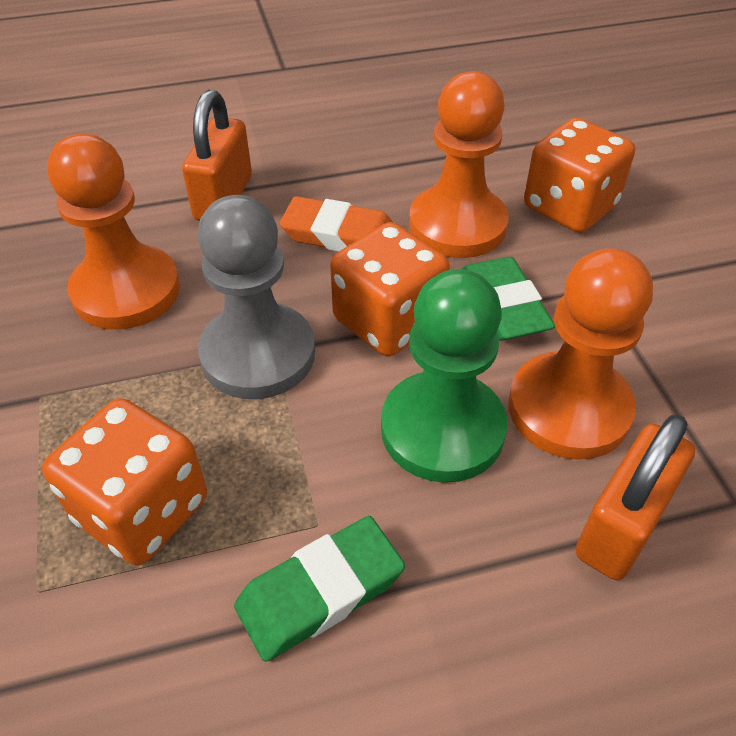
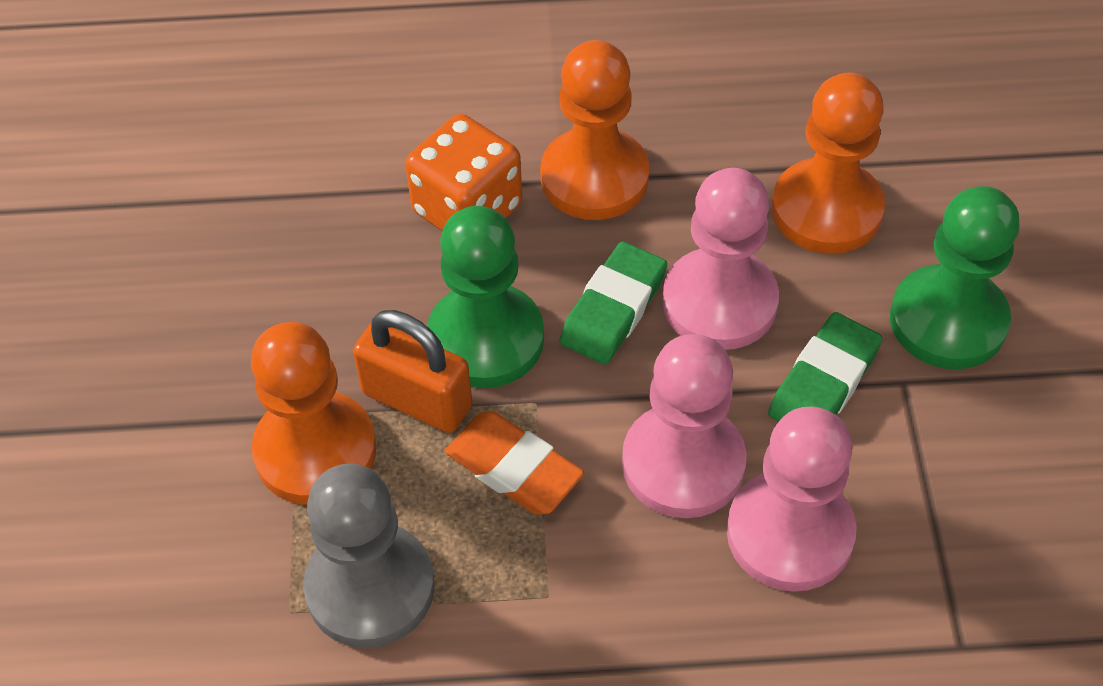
green pawn: 1 -> 2
orange dice: 3 -> 1
orange padlock: 2 -> 1
pink pawn: 0 -> 3

